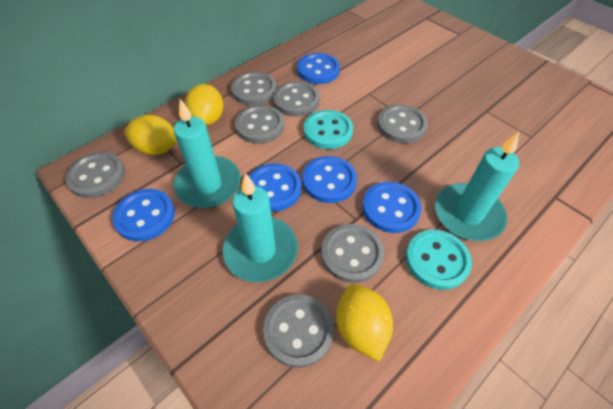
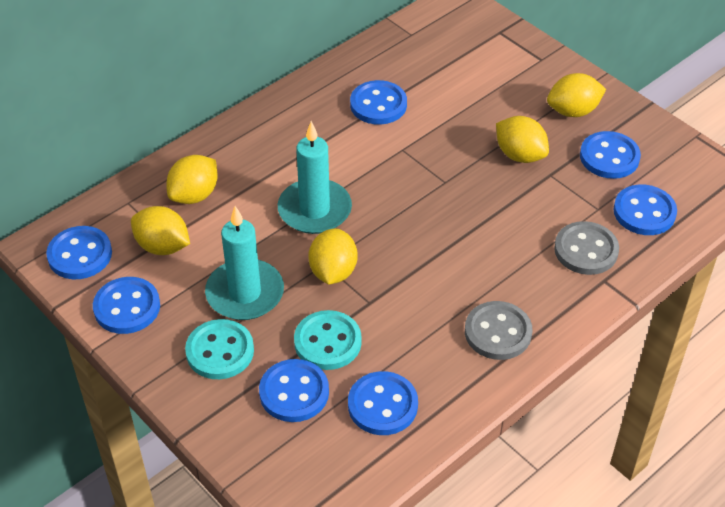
blue button: 5 -> 7
grey button: 7 -> 2
turquoise candle: 3 -> 2
yellow lemon: 3 -> 5

